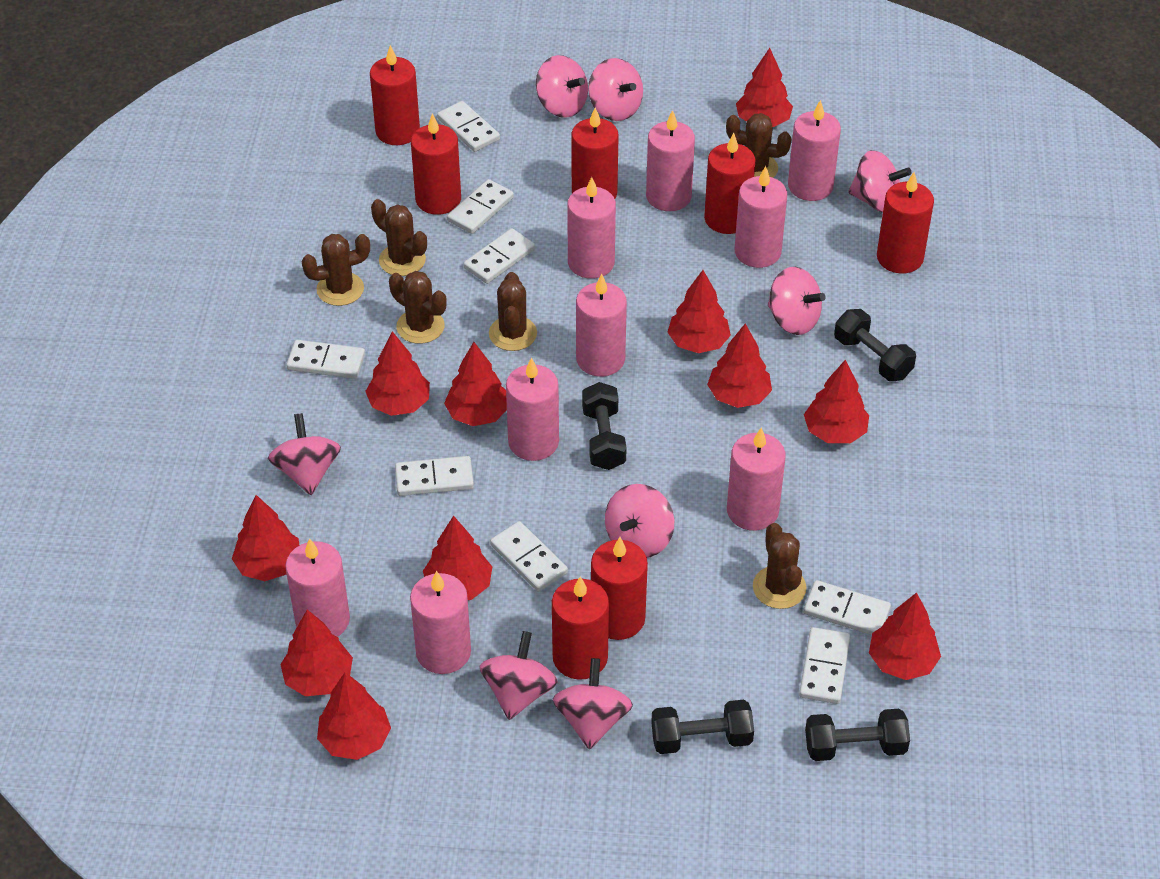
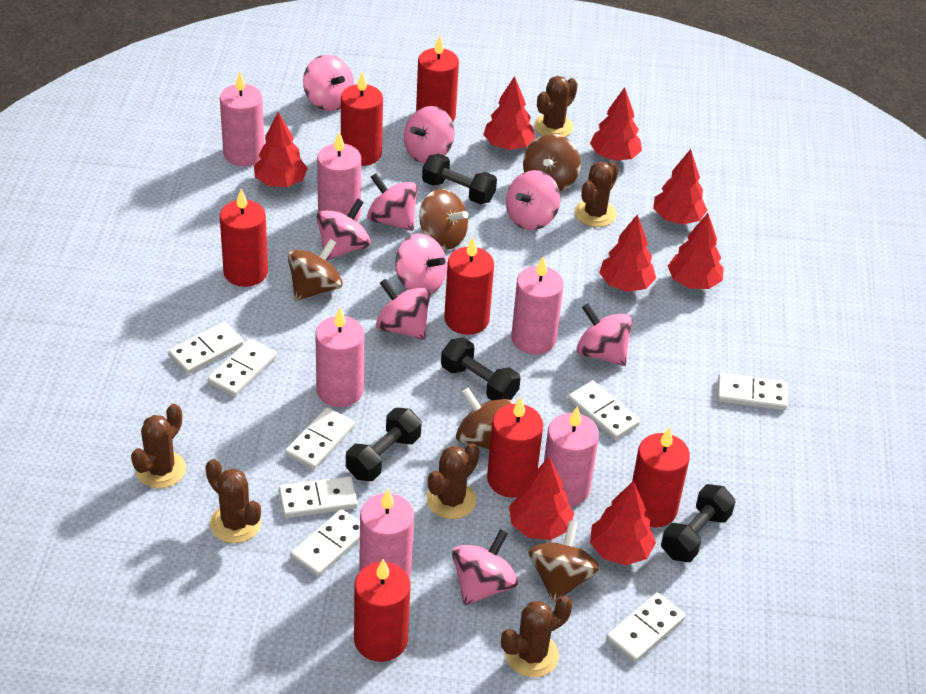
brown spinning top: 0 -> 5
pink candle: 9 -> 6
pink spinning top: 8 -> 9
red tree: 11 -> 8

